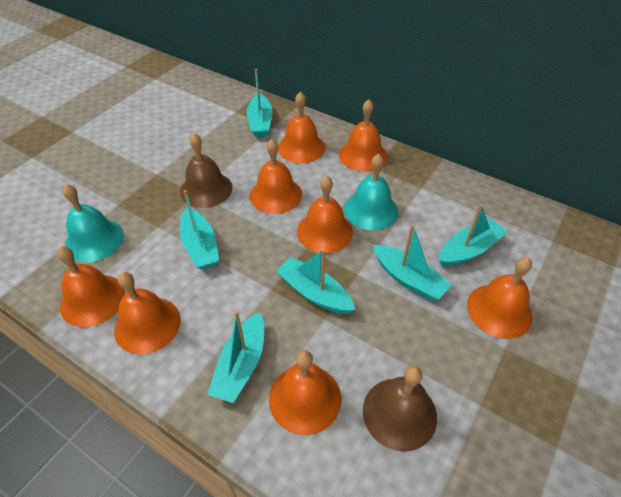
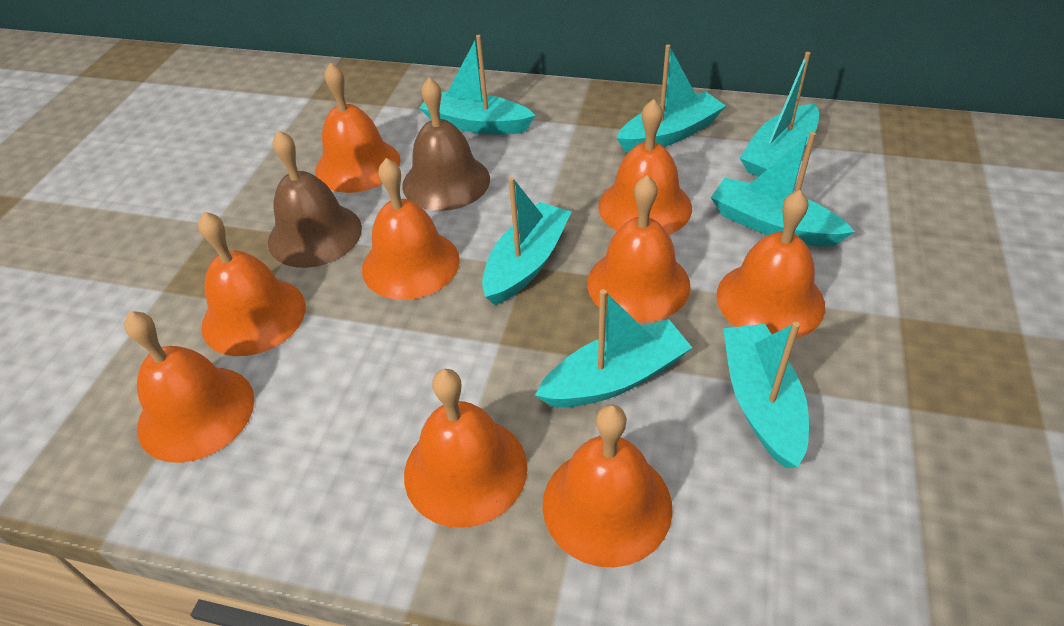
orange bell: 8 -> 9
turquoise bell: 2 -> 0
turquoise boat: 6 -> 7

